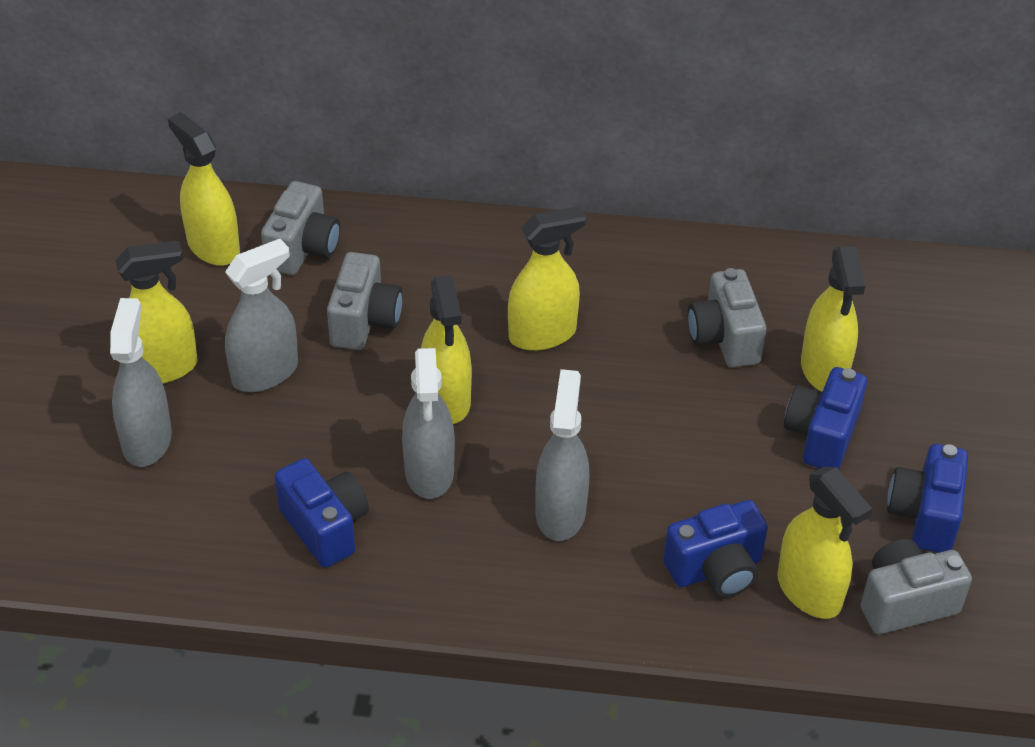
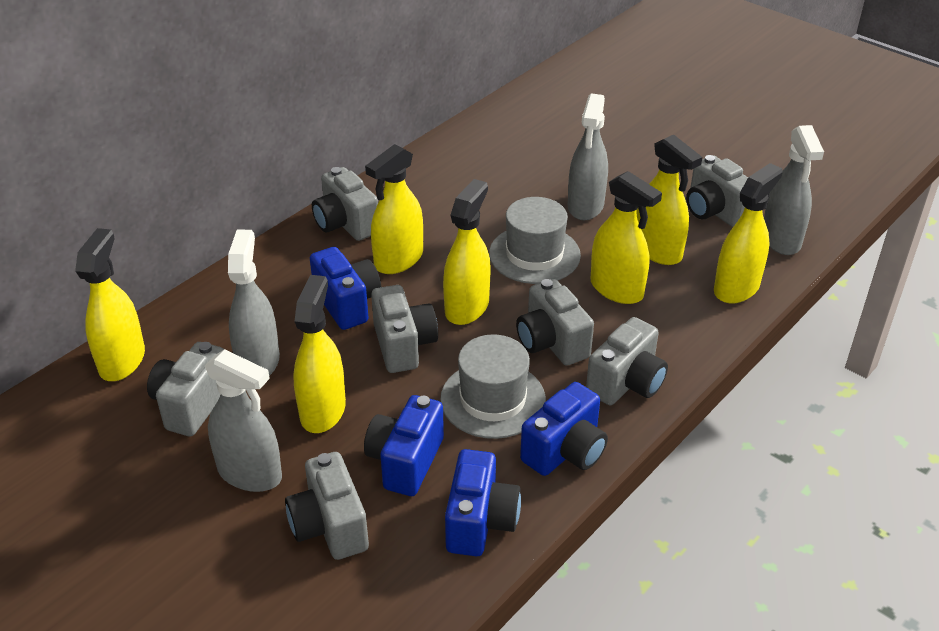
grey camera: 4 -> 7
grey hat: 0 -> 2
yellow spray bottle: 6 -> 7

